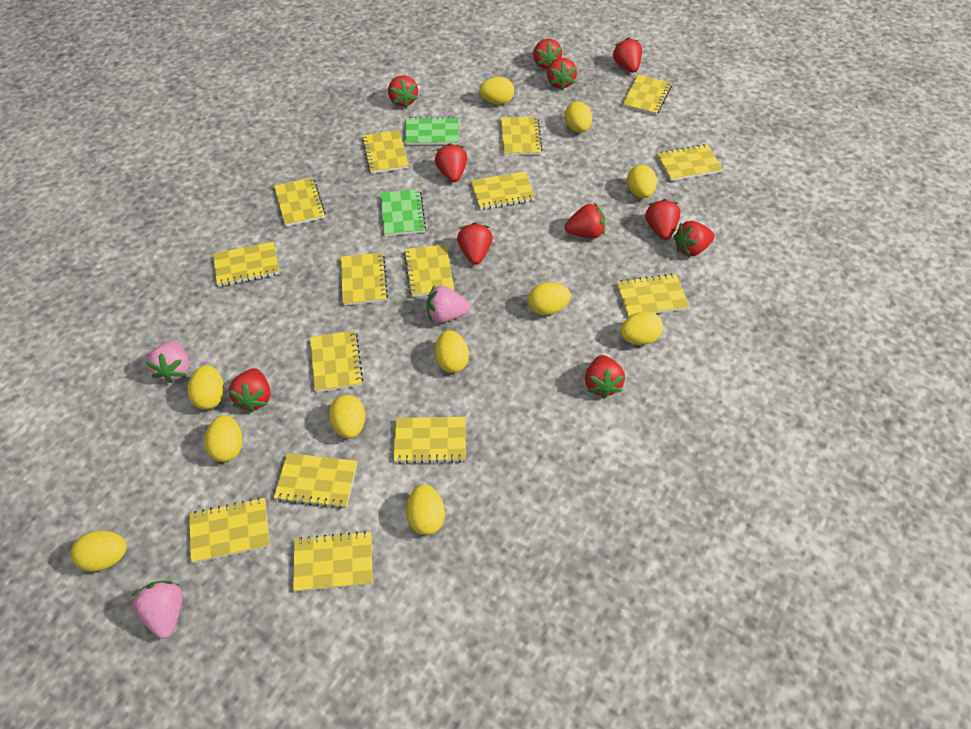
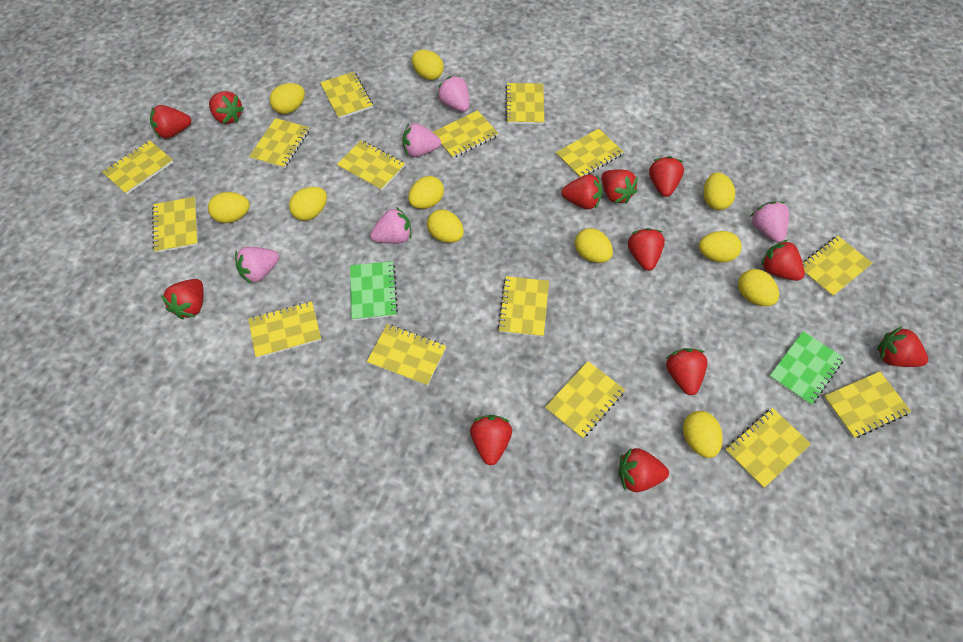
pink strawberry: 3 -> 5
red strawberry: 11 -> 12

